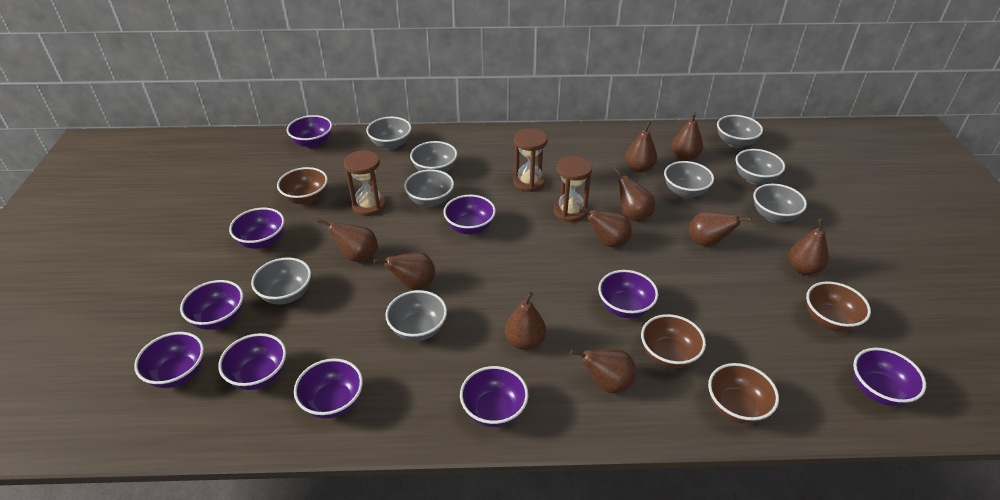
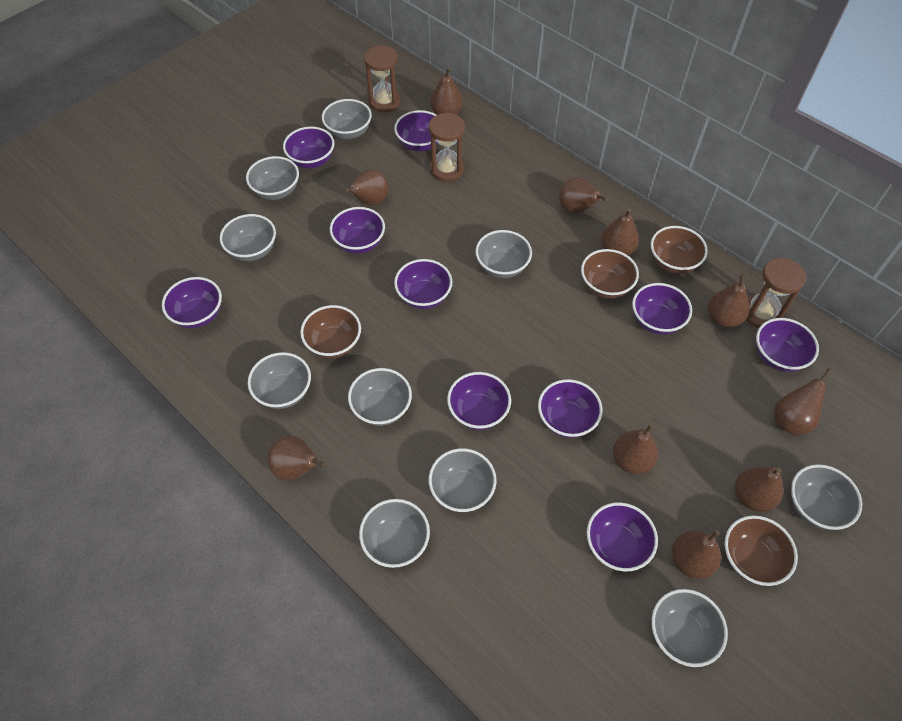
grey bowl: 9 -> 10

